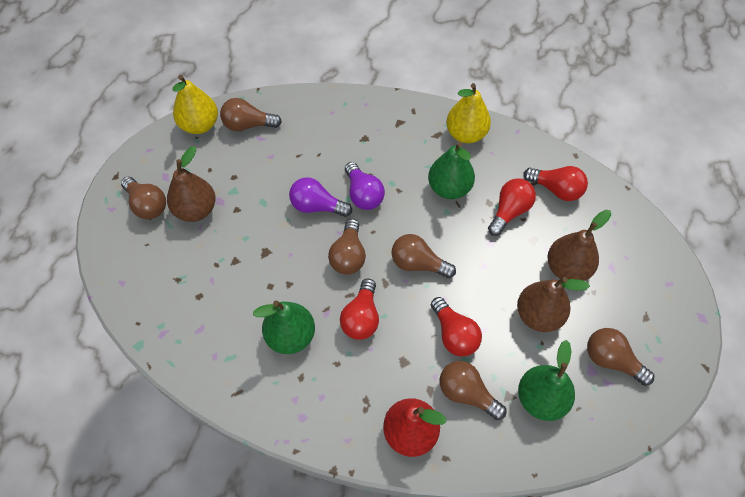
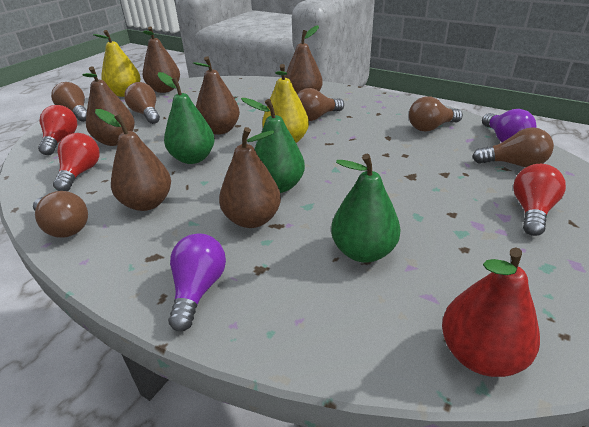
brown pear: 3 -> 6
red light bulb: 4 -> 3

